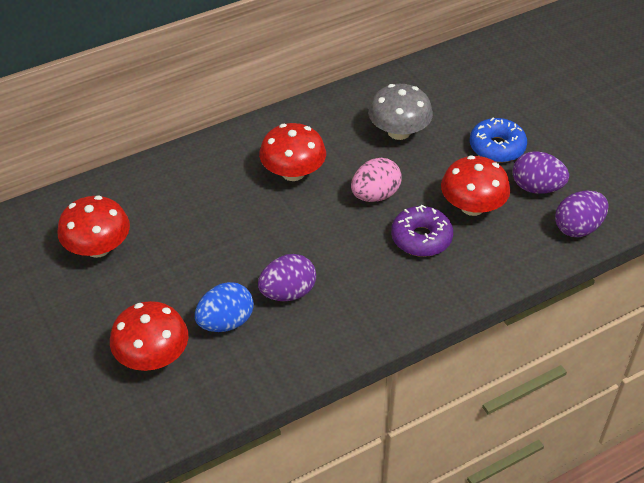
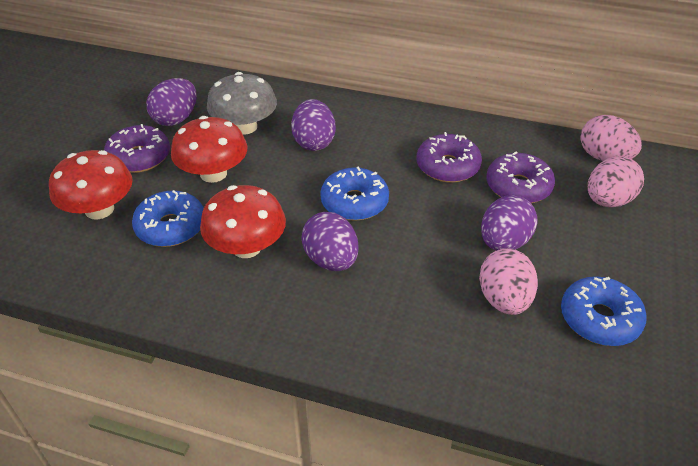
blue donut: 1 -> 3
blue egg: 1 -> 0
pink egg: 1 -> 3
purple donut: 1 -> 3
purple egg: 3 -> 4
red mushroom: 4 -> 3

